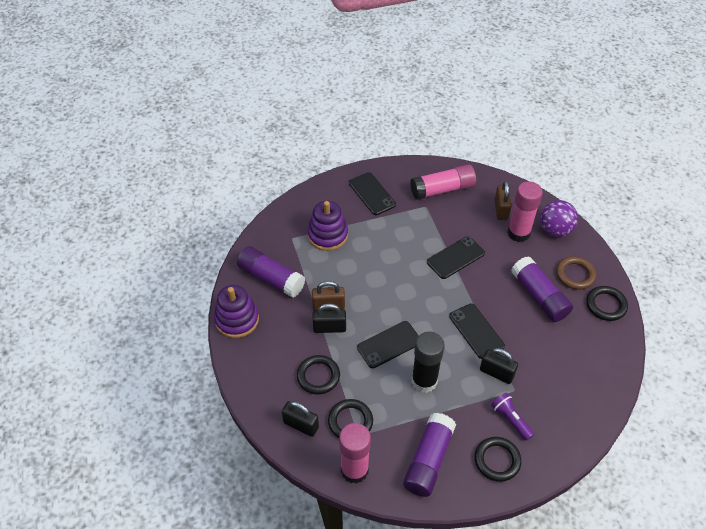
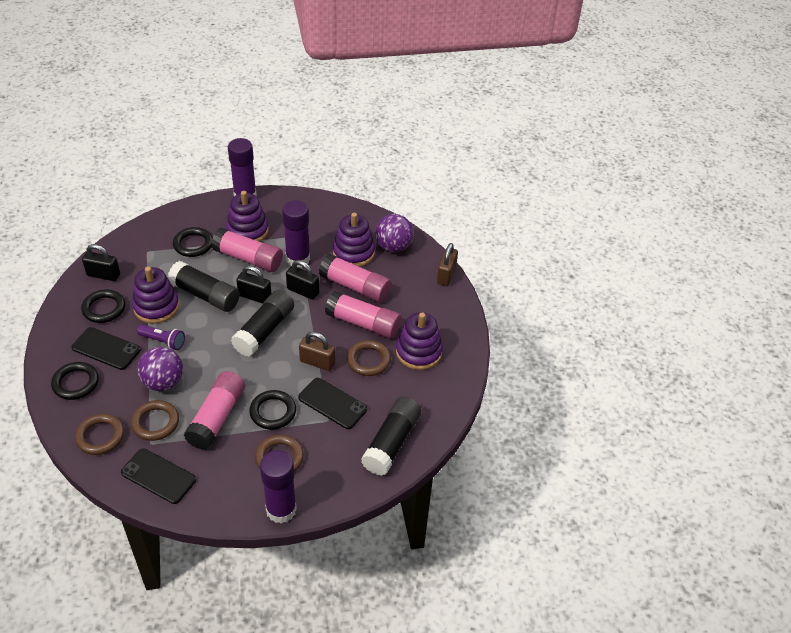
black glue stick: 1 -> 3
black phone: 4 -> 3
brown ring: 1 -> 4
pink glue stick: 3 -> 4
purple ball: 1 -> 2
purple stacking toy: 2 -> 4

